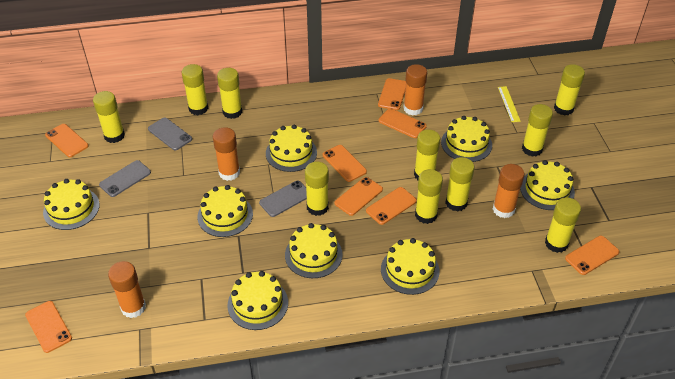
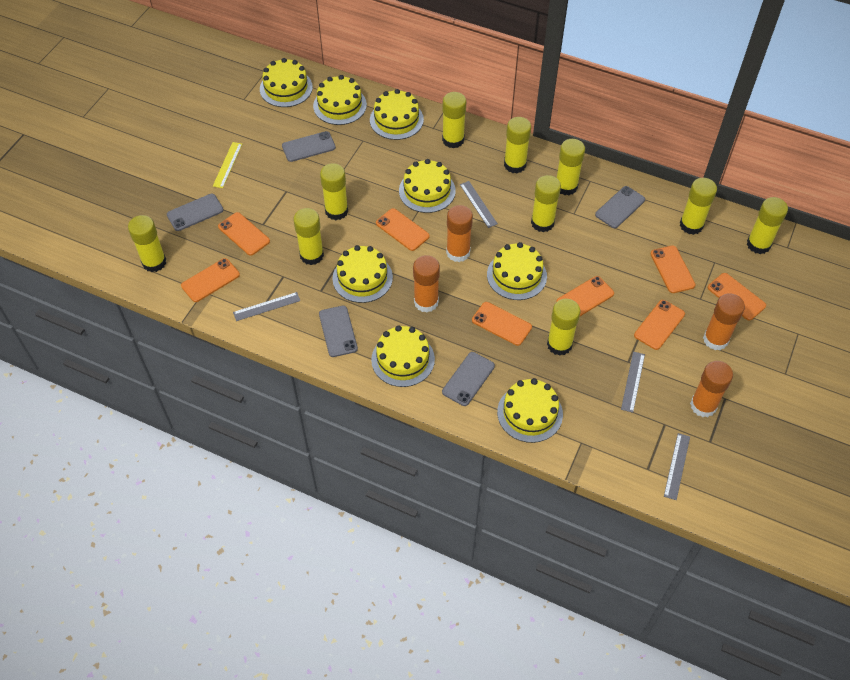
grey phone: 3 -> 5
grey ruler: 0 -> 4

